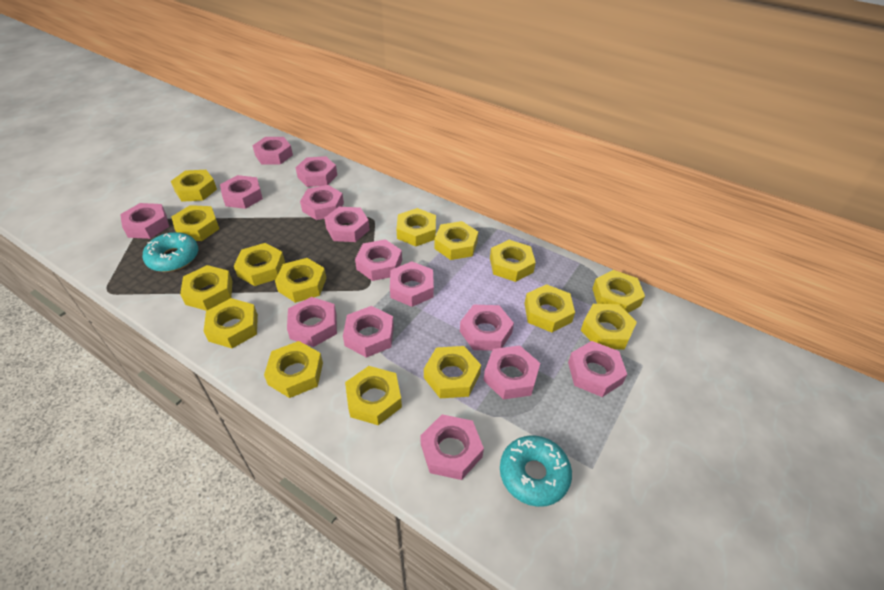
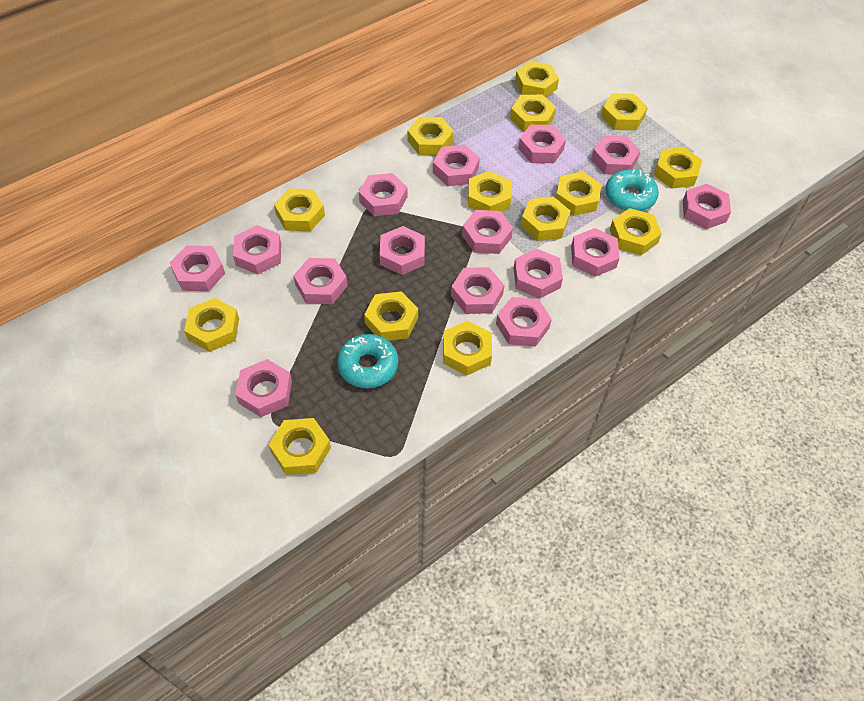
pink nut: 14 -> 15
yellow nut: 15 -> 14

